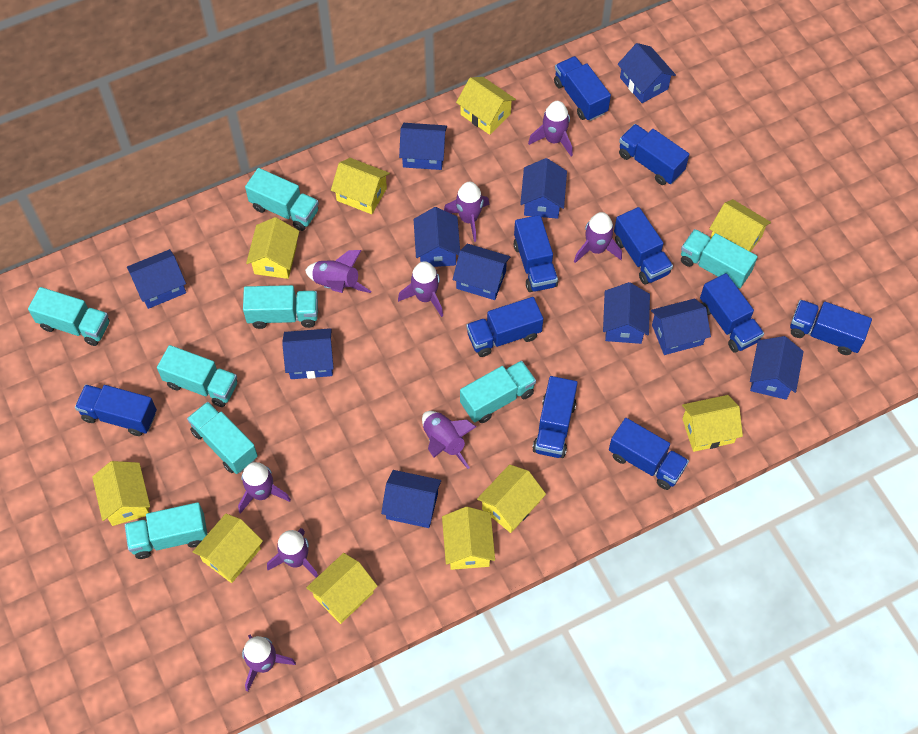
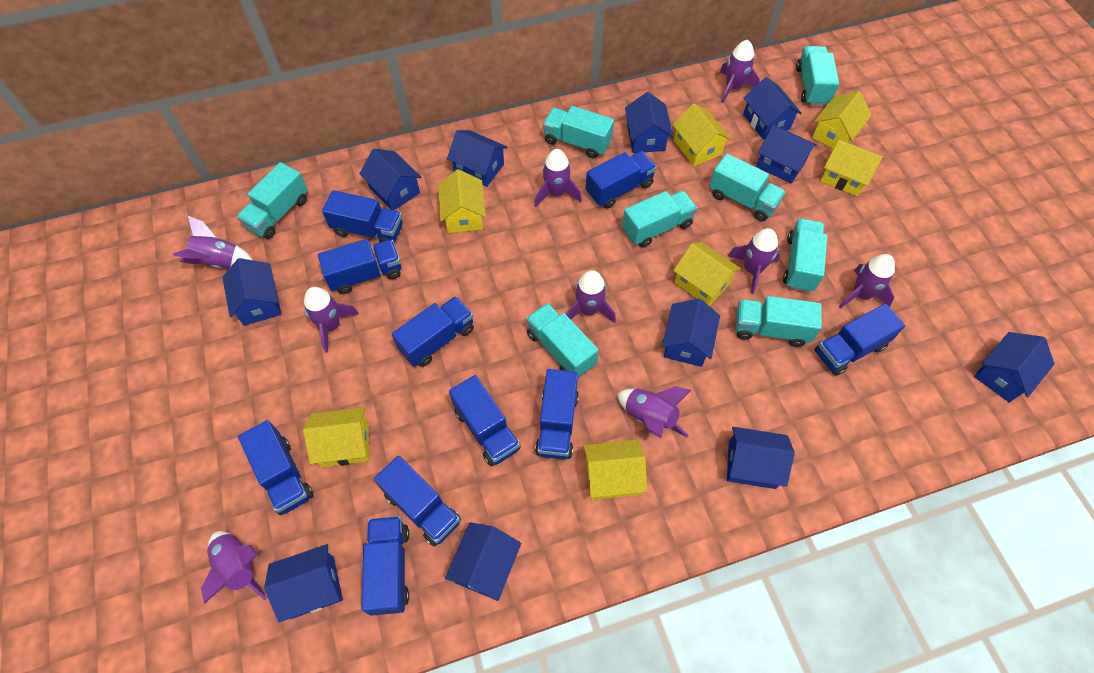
yellow house: 10 -> 7

